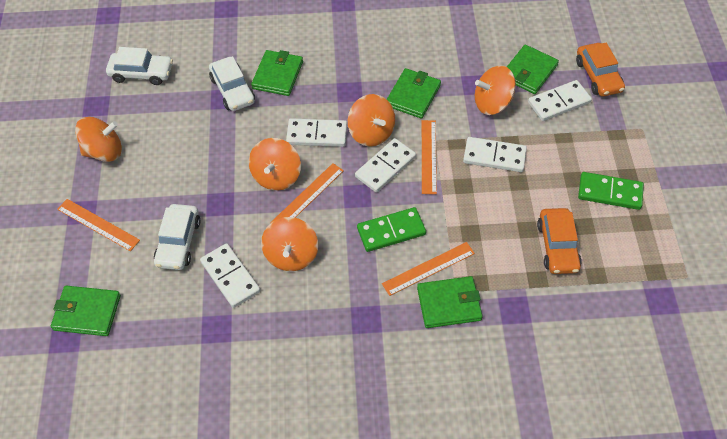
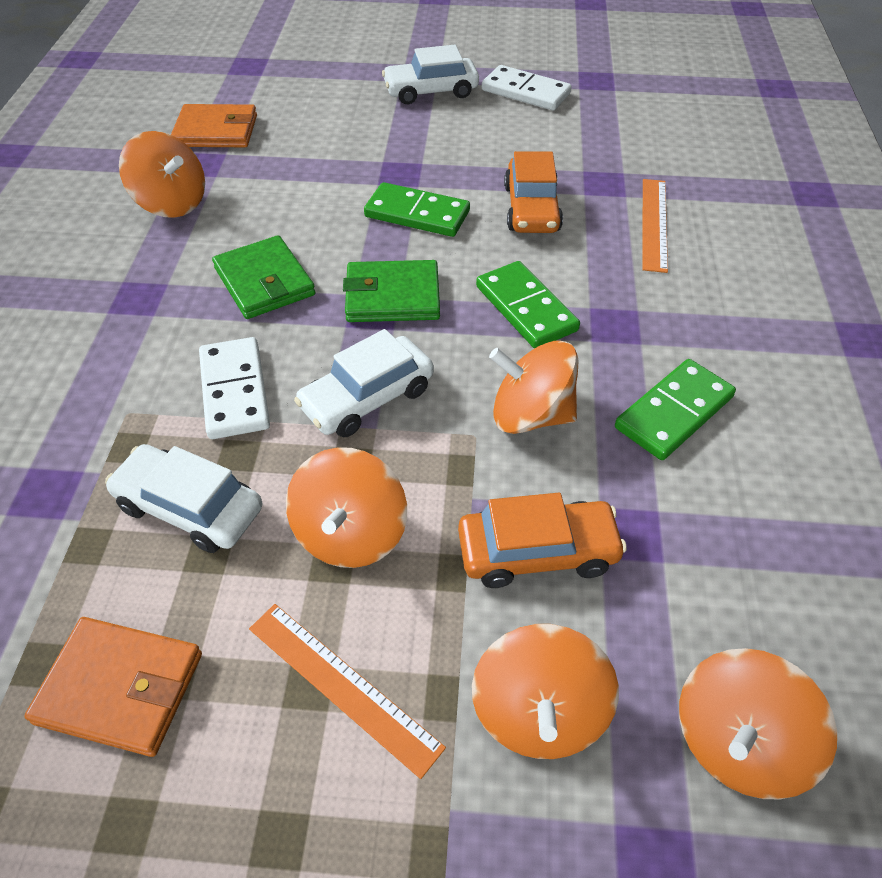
green domino: 2 -> 3
green wallet: 5 -> 2
orange ruler: 4 -> 2
orange wallet: 0 -> 2
white domino: 5 -> 2

